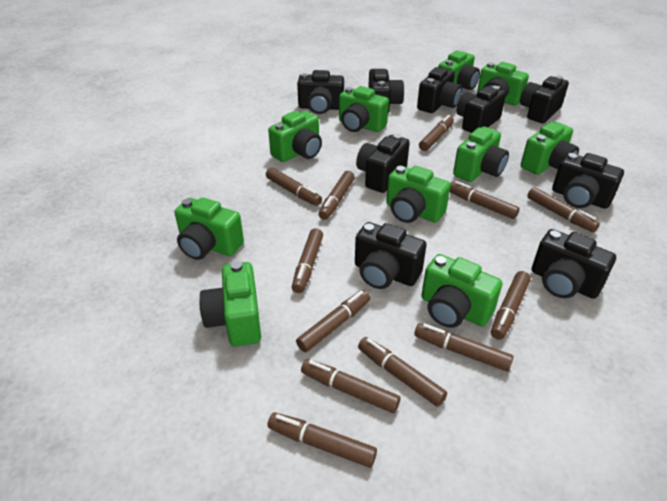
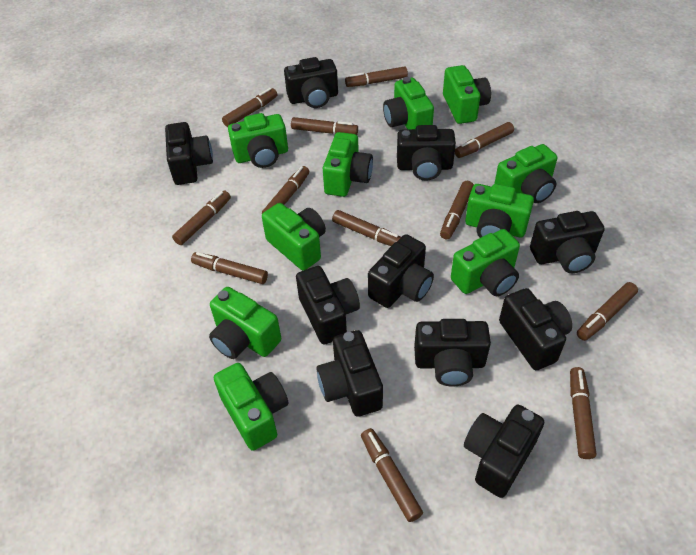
black camera: 9 -> 10

